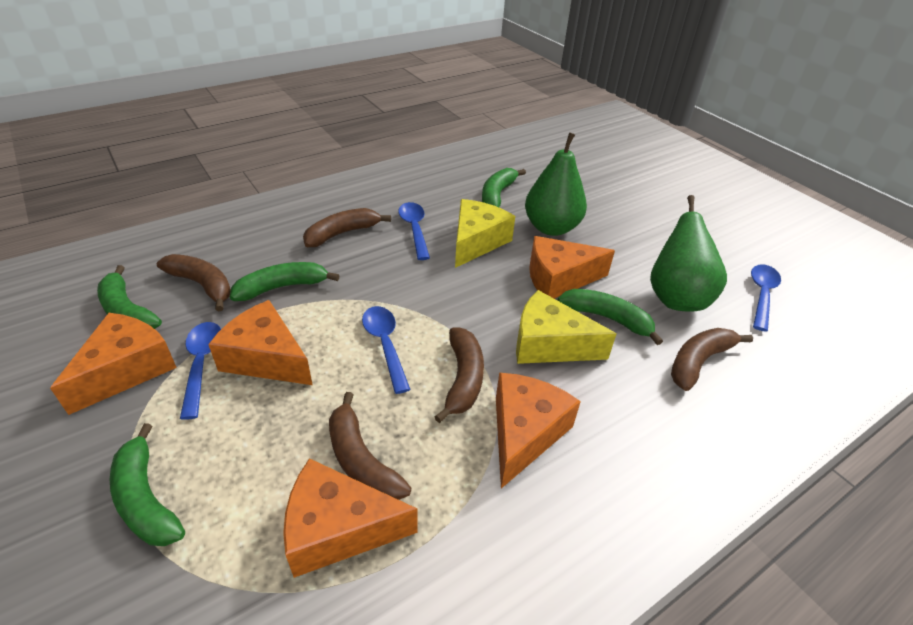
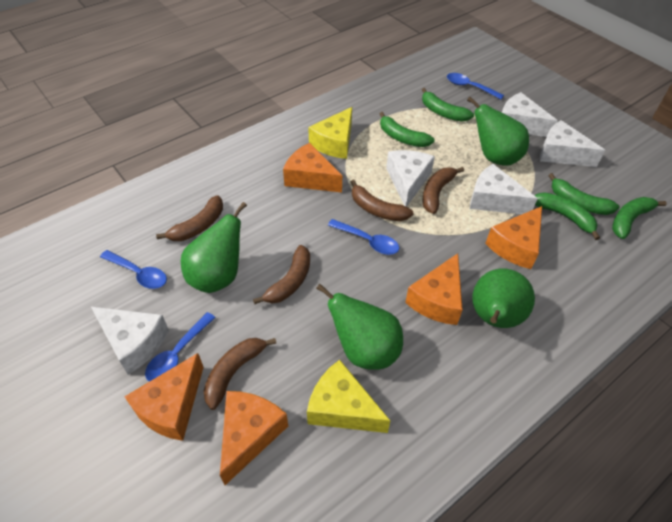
green pear: 2 -> 4
white cheese: 0 -> 5

